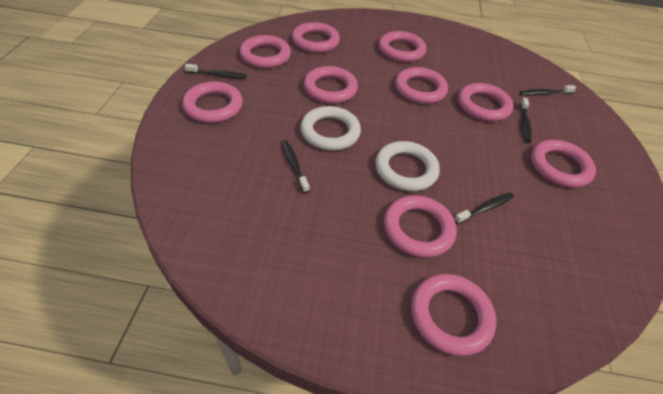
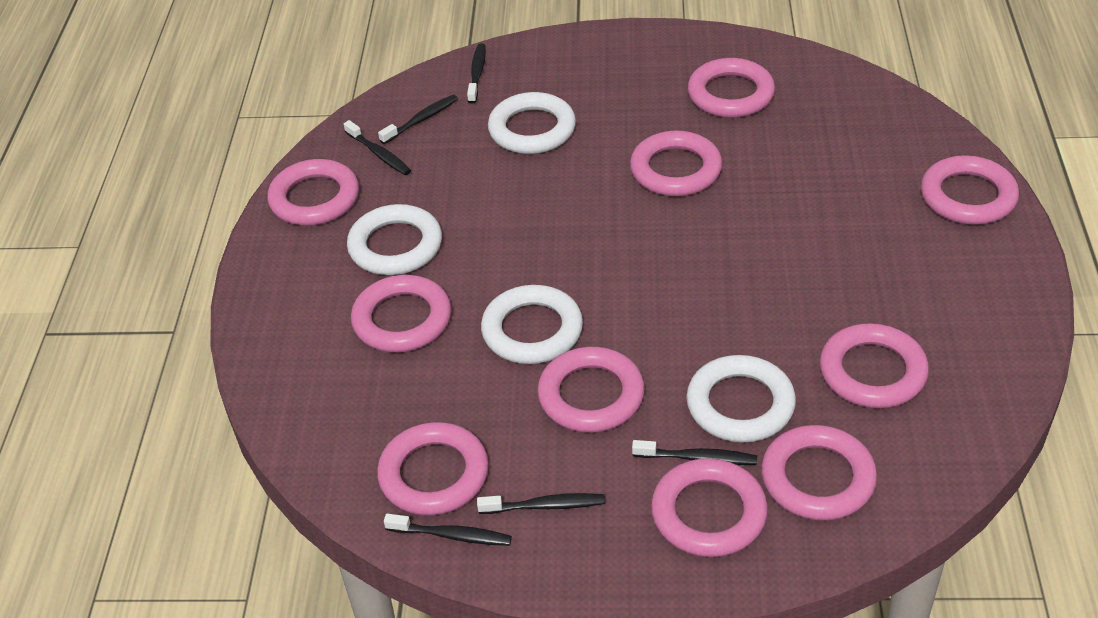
black toothbrush: 5 -> 6
white ring: 2 -> 4

